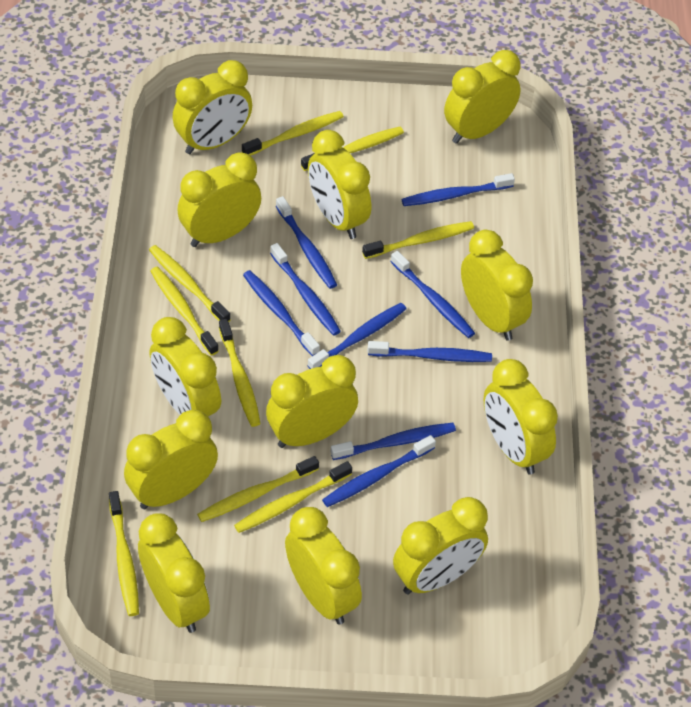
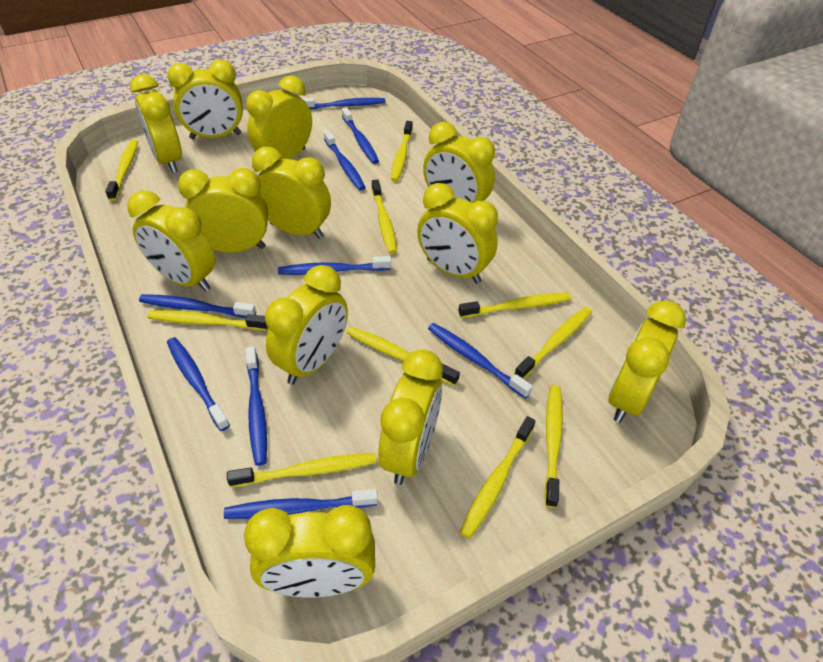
yellow toothbrush: 9 -> 10

